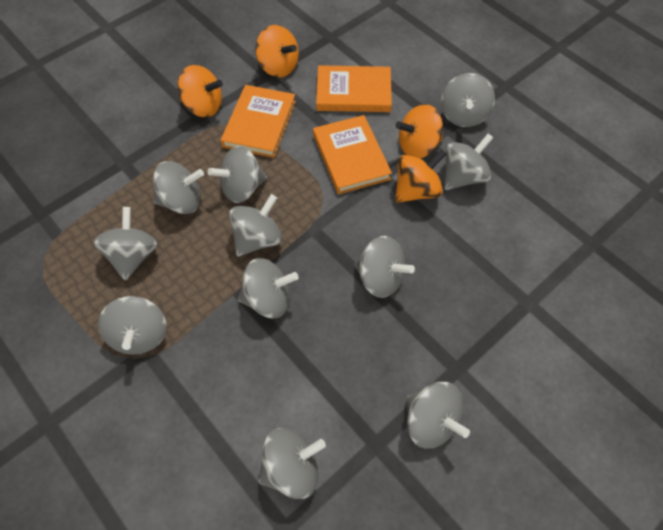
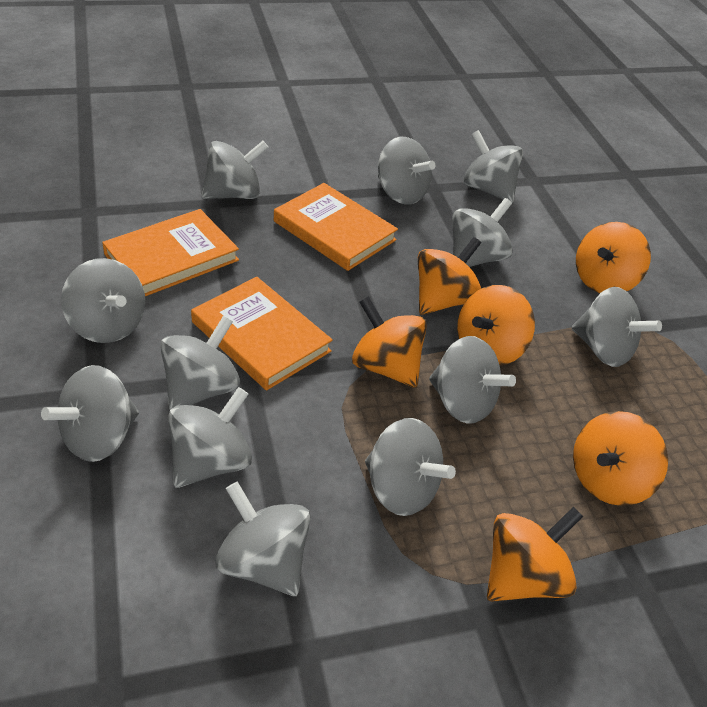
grey spinning top: 11 -> 12
orange spinning top: 4 -> 6

